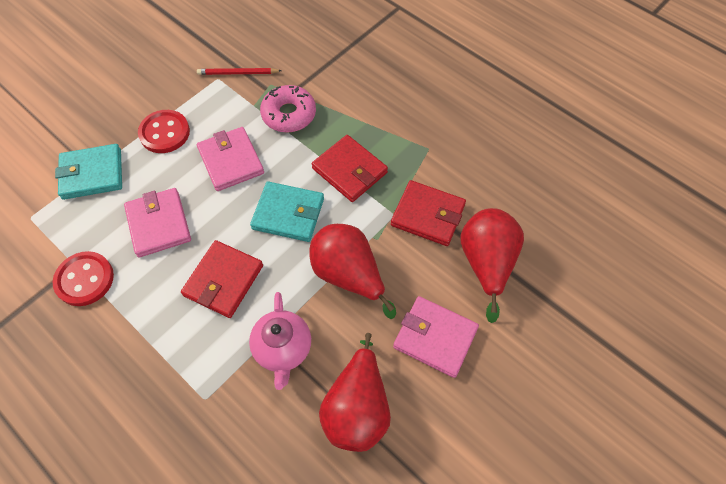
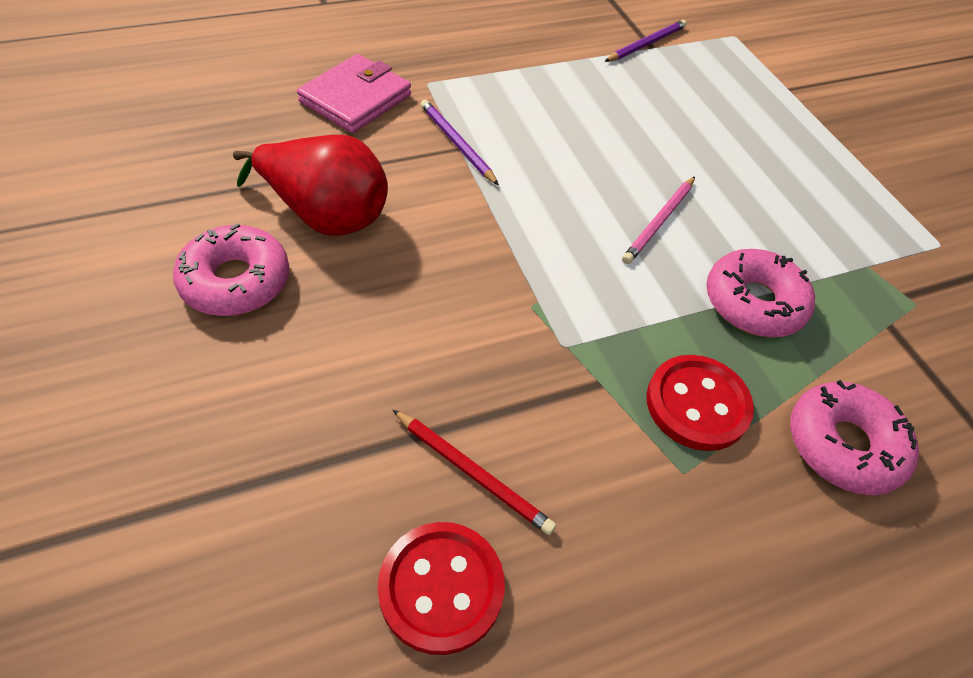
pink donut: 1 -> 3
pink pencil: 0 -> 1
pink teapot: 1 -> 0
pink wallet: 3 -> 1
purple pencil: 0 -> 2
red pear: 3 -> 1
red wallet: 3 -> 0
turquoise wallet: 2 -> 0

